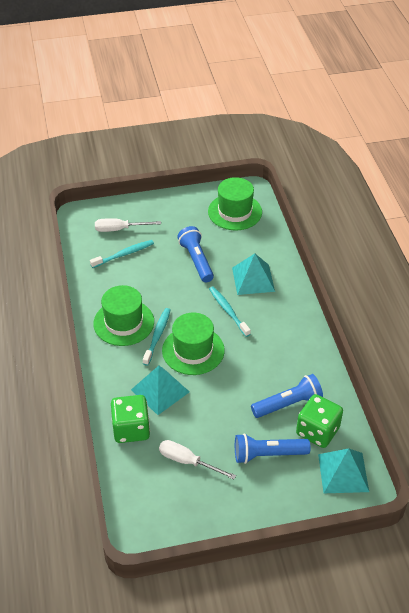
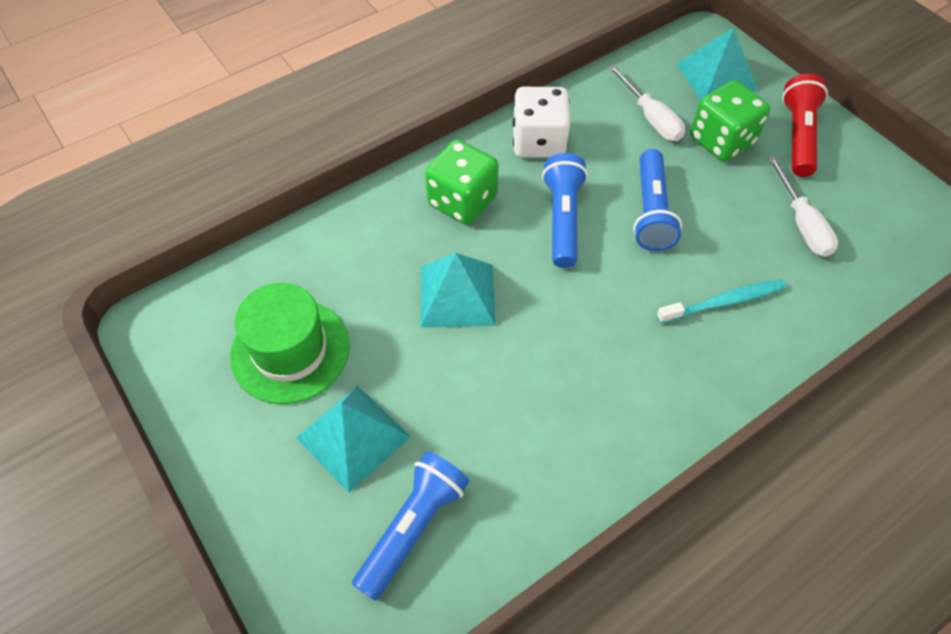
green hat: 3 -> 1
red flashlight: 0 -> 1
turquoise toothbrush: 3 -> 1
white dice: 0 -> 1

